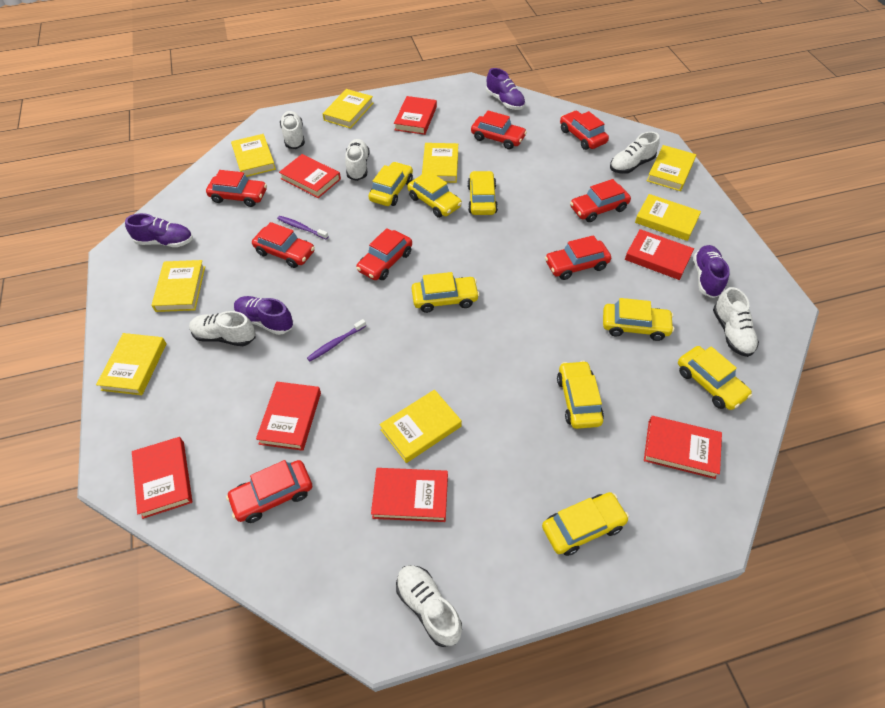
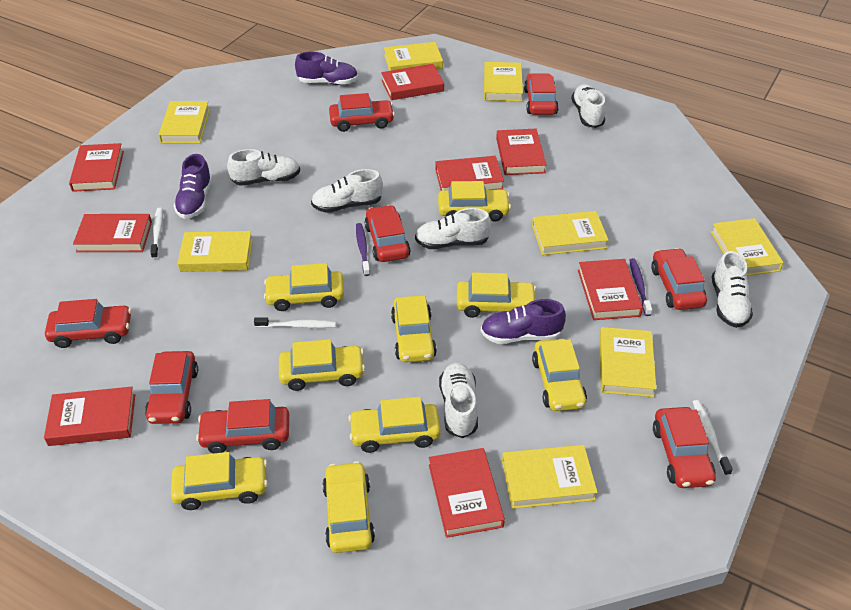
purple shoe: 4 -> 3
red book: 7 -> 8
white toothbrush: 0 -> 3
yellow car: 8 -> 9

